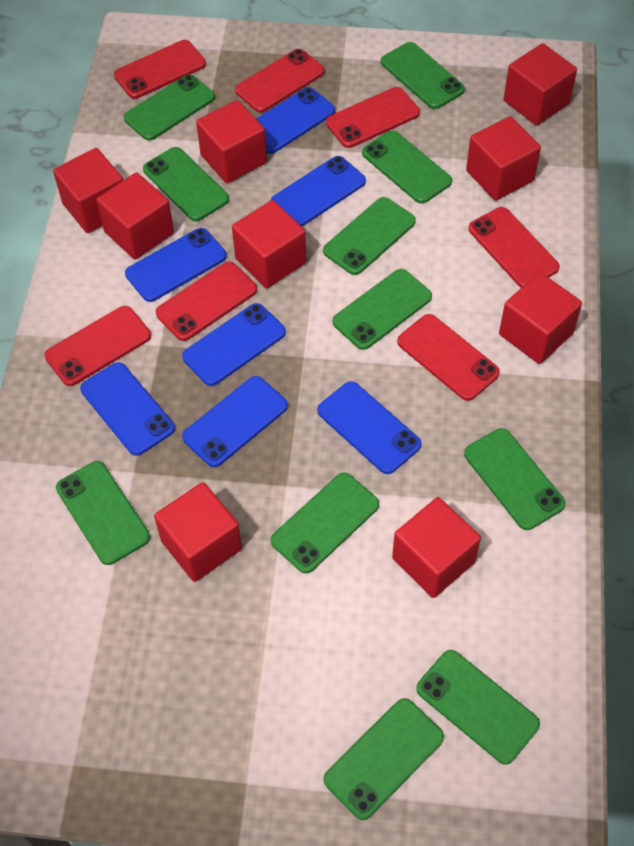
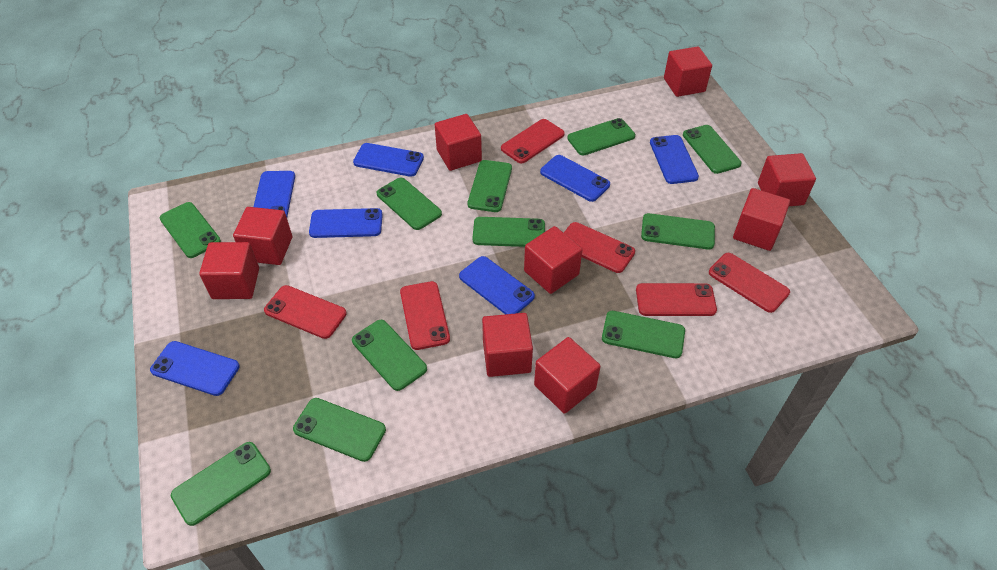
red phone: 7 -> 6

